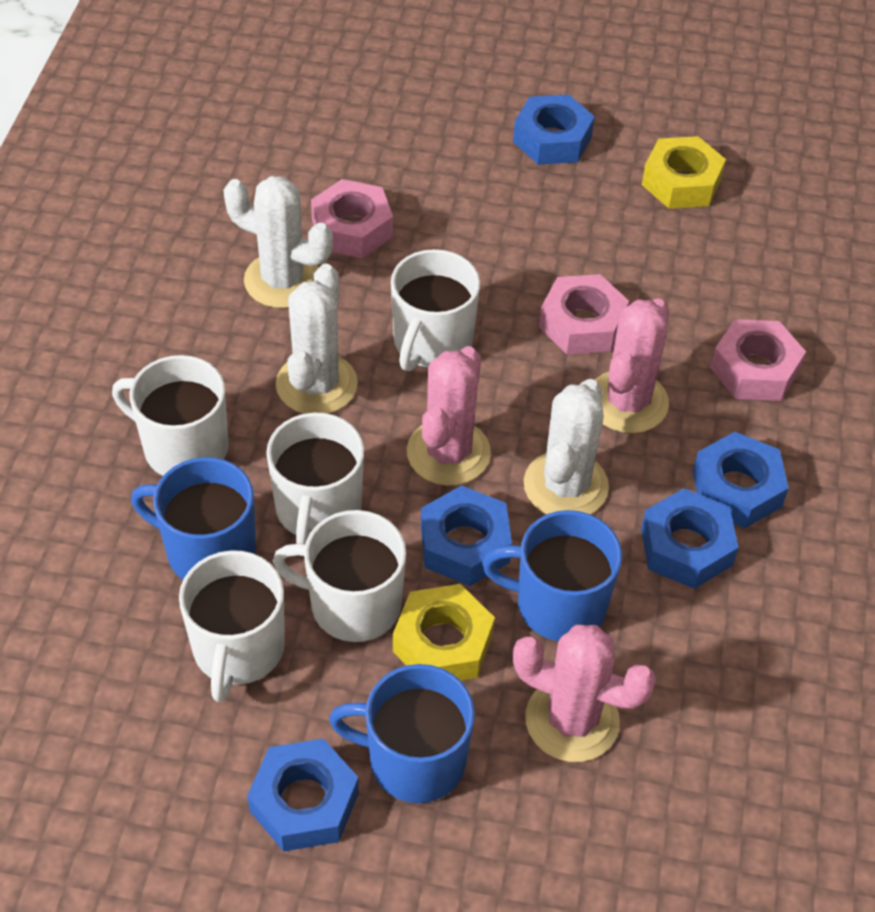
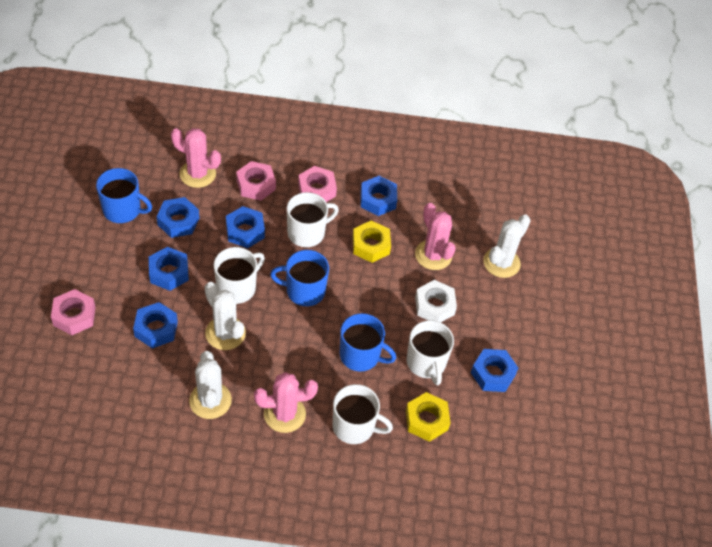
blue nut: 5 -> 6
white mug: 5 -> 4
white nut: 0 -> 1

